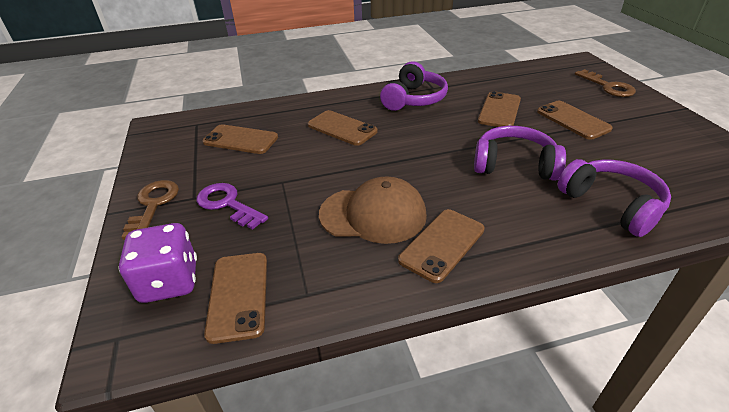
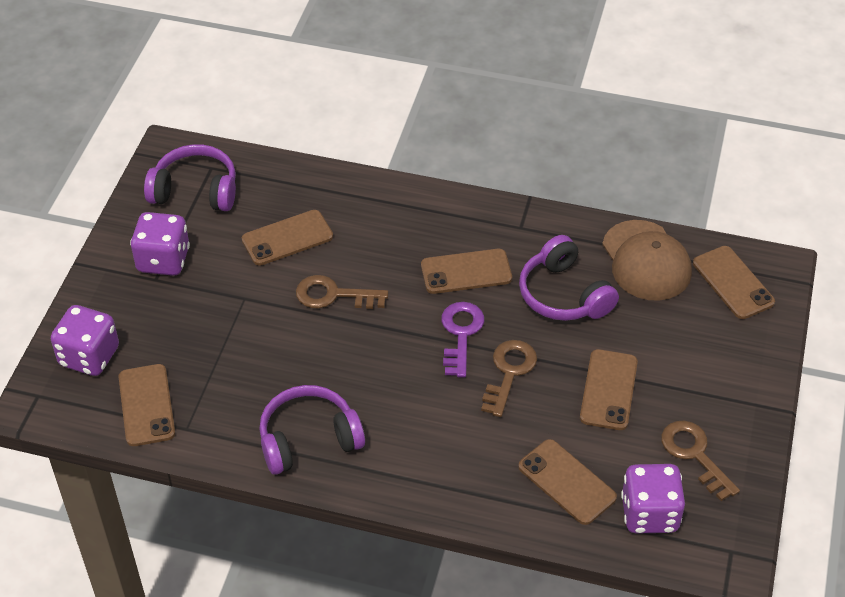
brown key: 2 -> 3
purple dice: 1 -> 3

